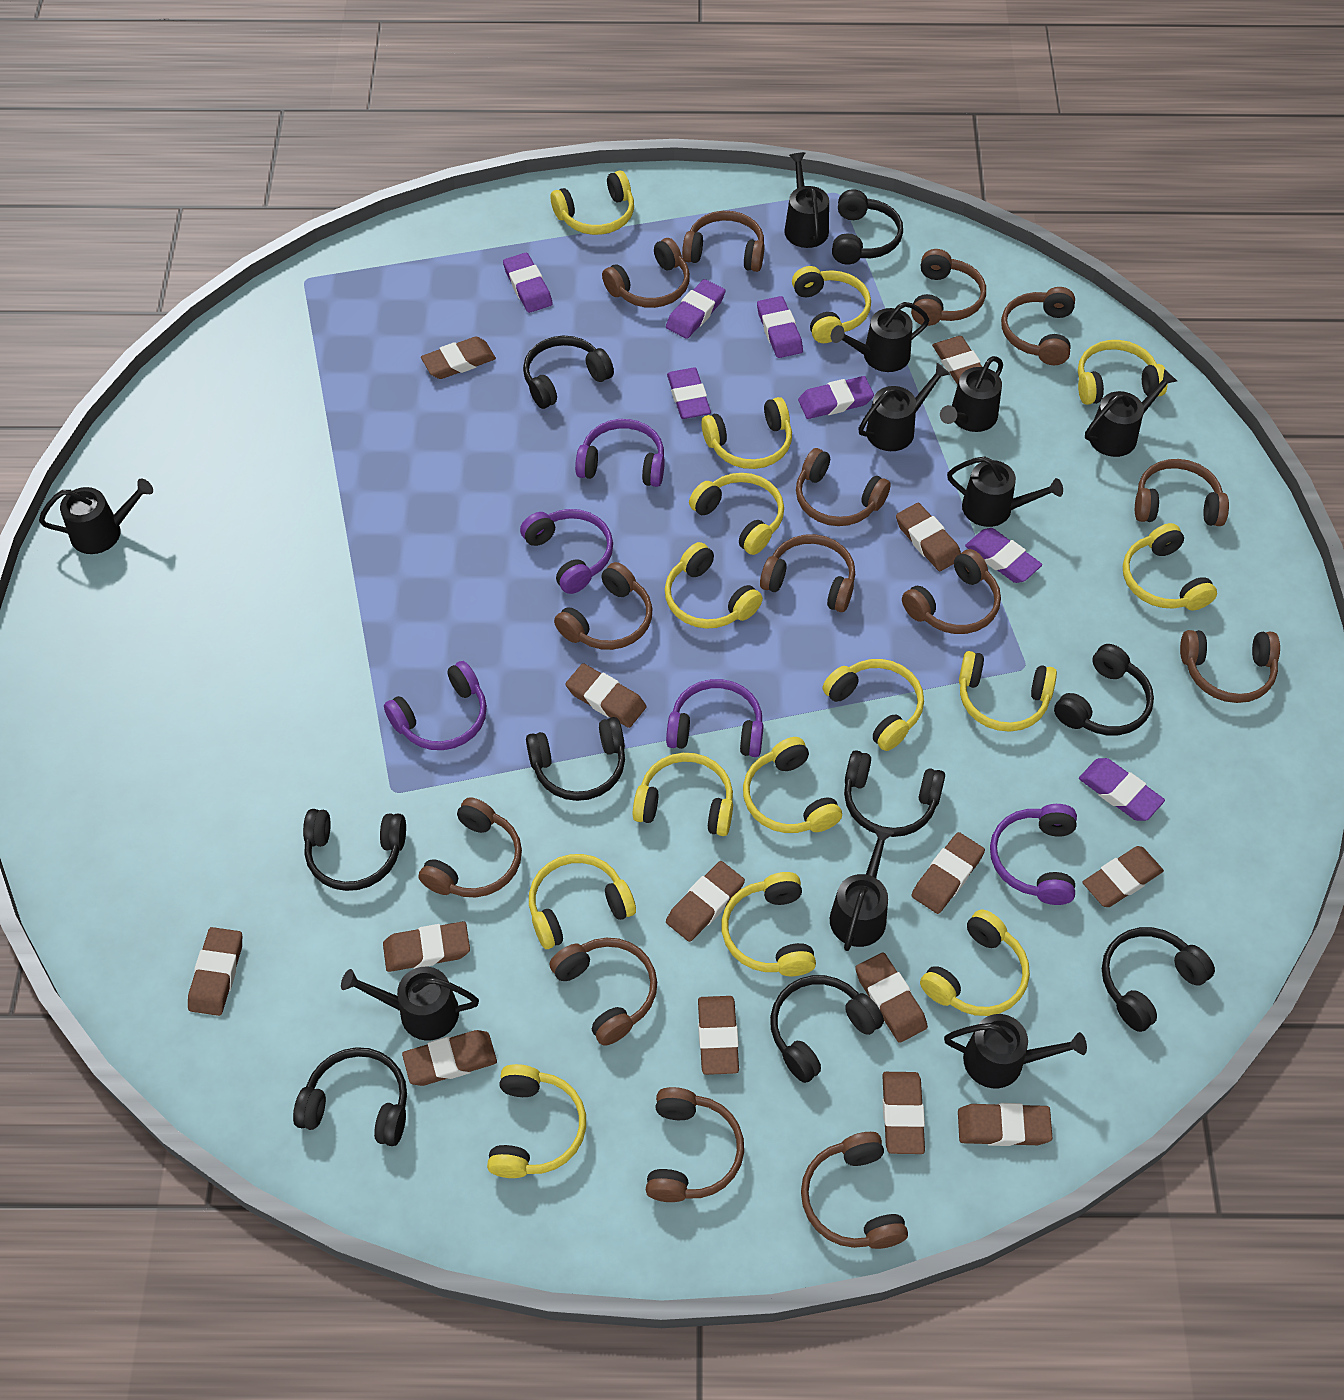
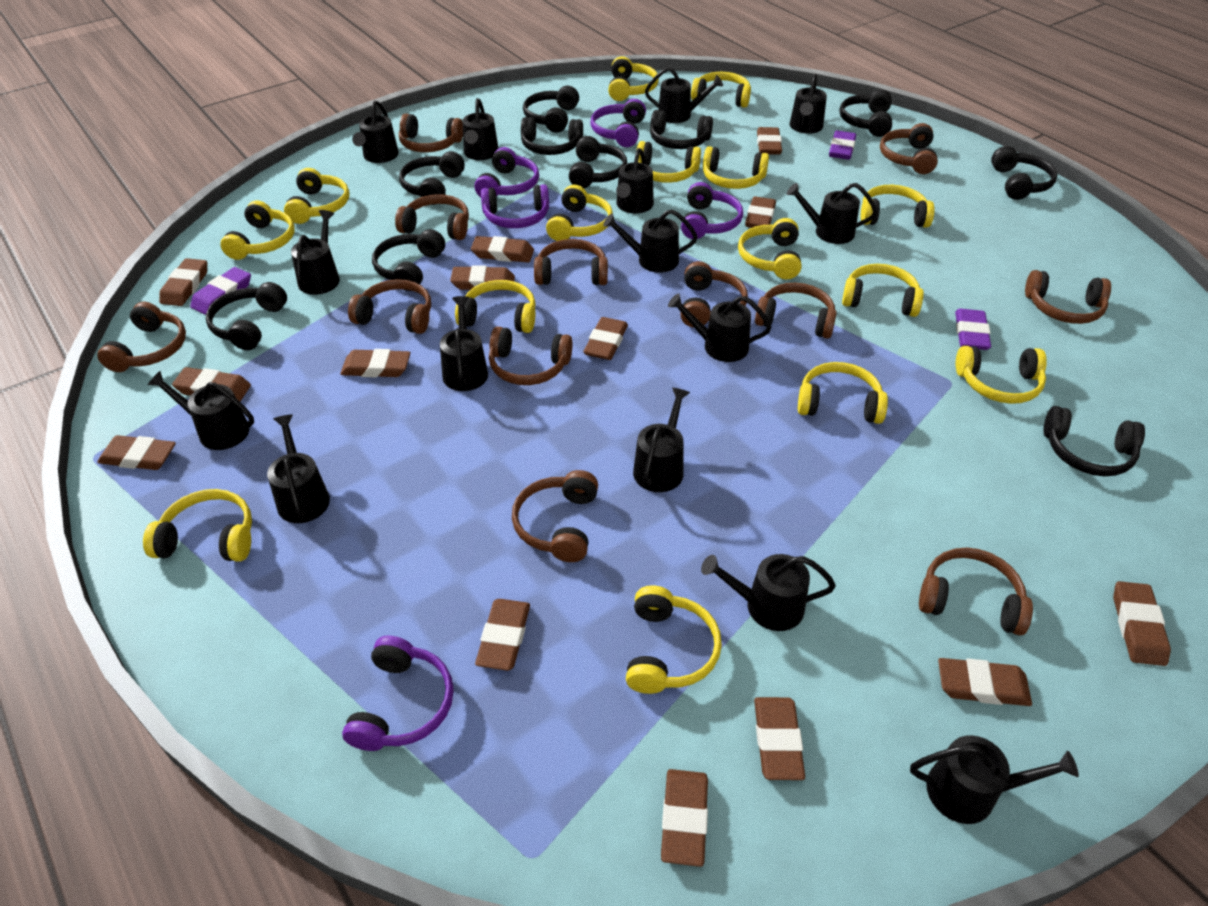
black headphones: 9 -> 10
black watering can: 10 -> 15
brown headphones: 14 -> 12
purple eraser: 7 -> 3

